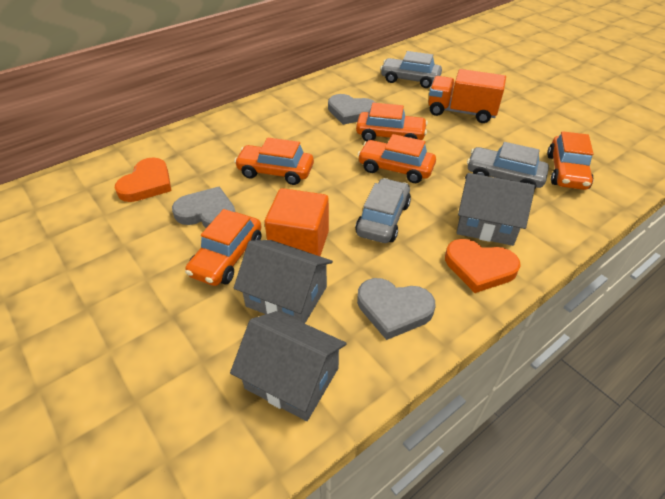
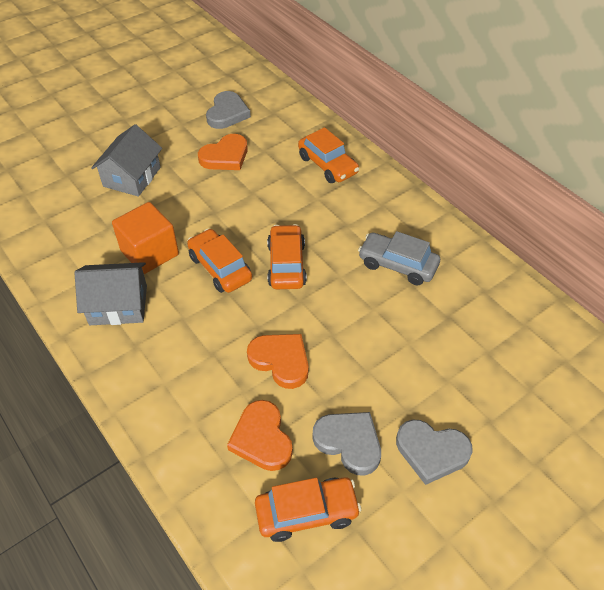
grey car: 3 -> 1
grey house: 3 -> 2
orange car: 5 -> 4
orange heart: 2 -> 3
orange truck: 1 -> 0

